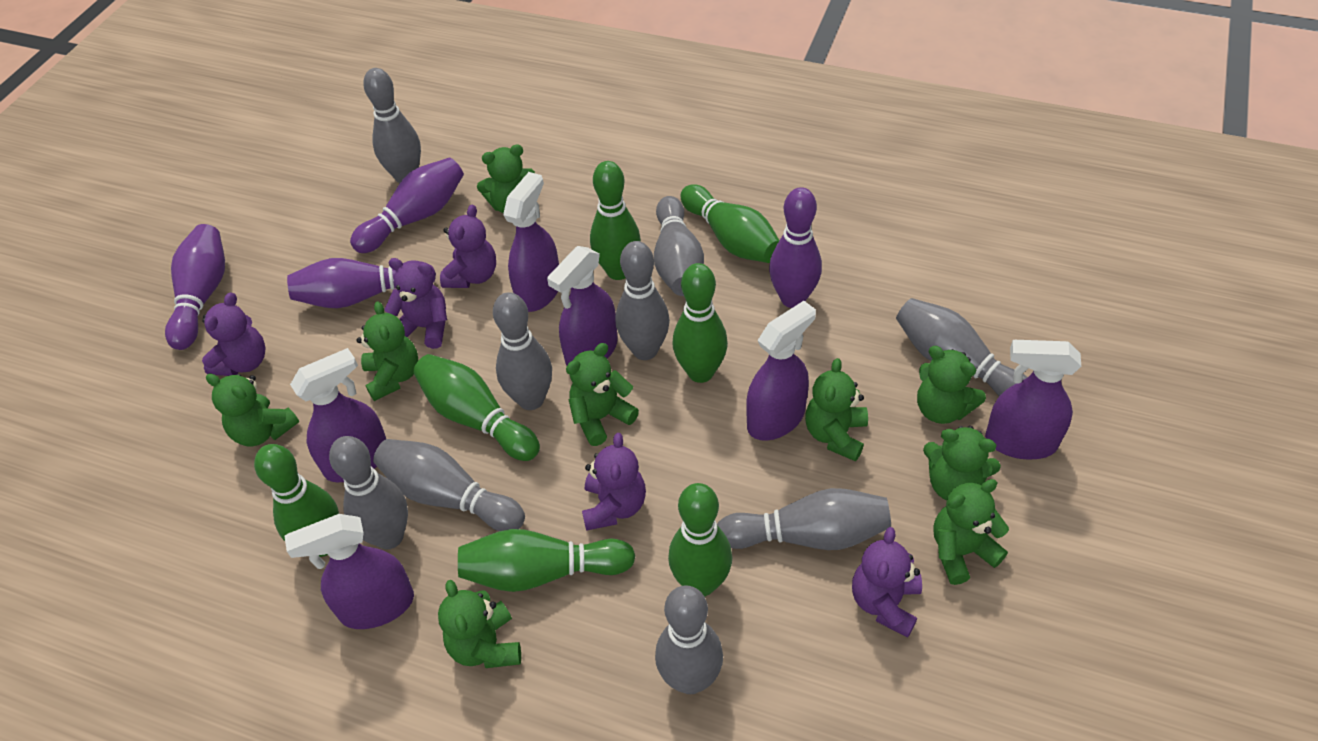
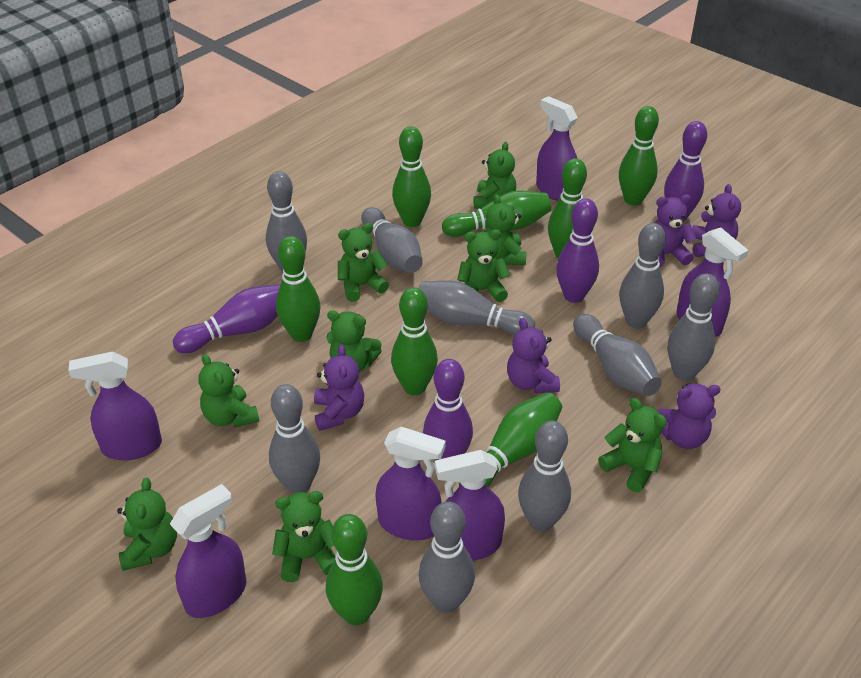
green bowling pin: 7 -> 8

